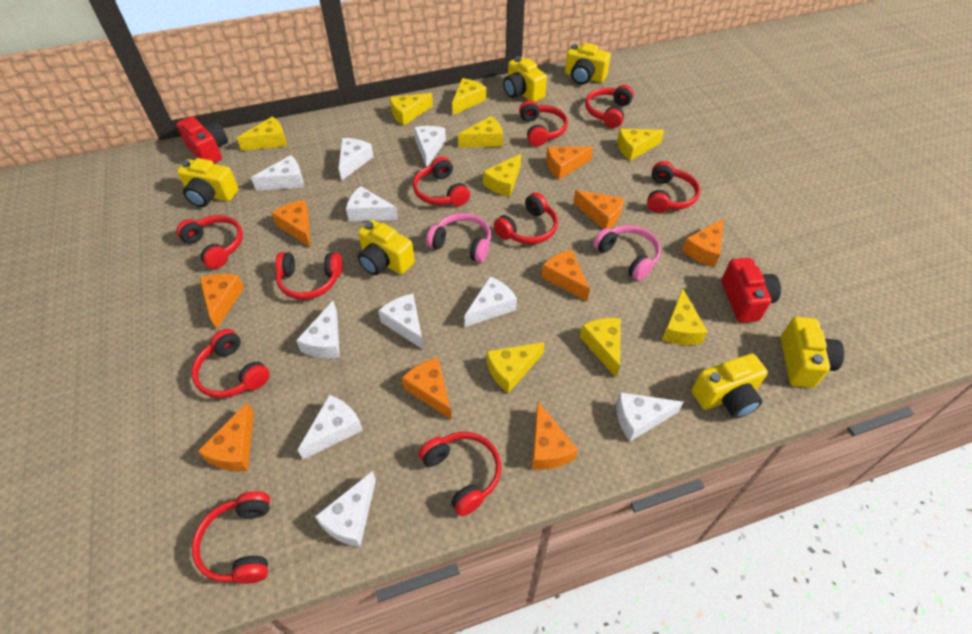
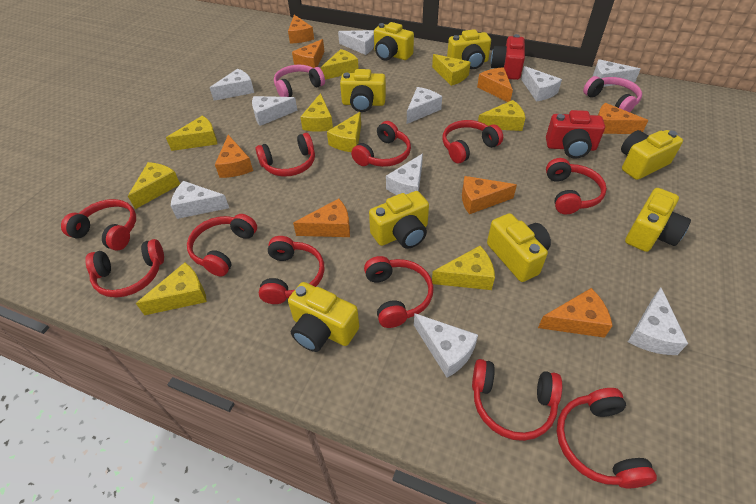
orange cheese: 9 -> 8
red headphones: 10 -> 11
yellow camera: 6 -> 8

